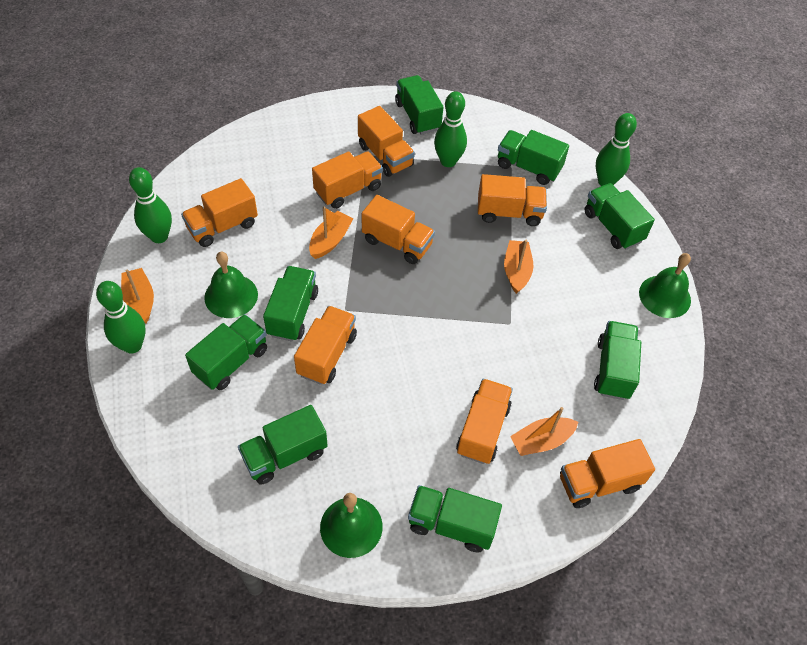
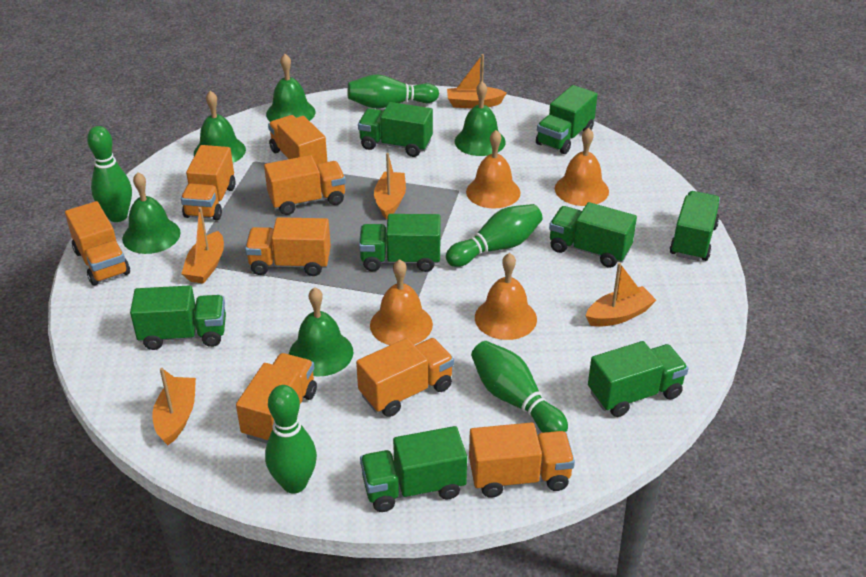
green bell: 3 -> 5
green bowling pin: 4 -> 5
orange bell: 0 -> 4
orange boat: 4 -> 5

